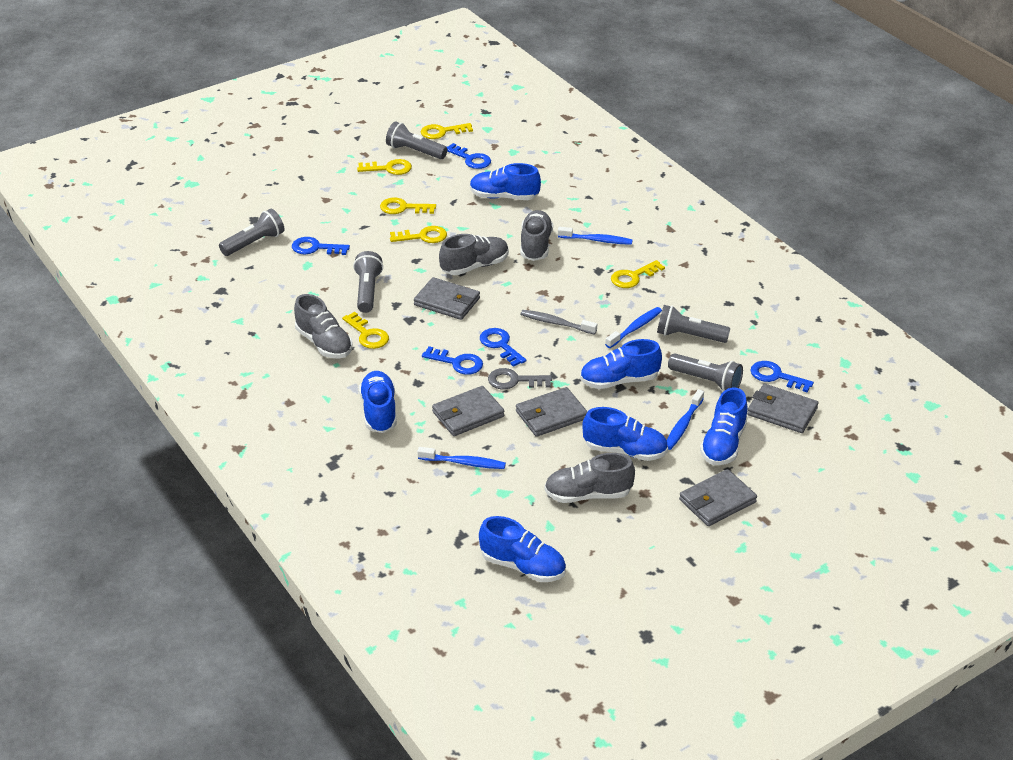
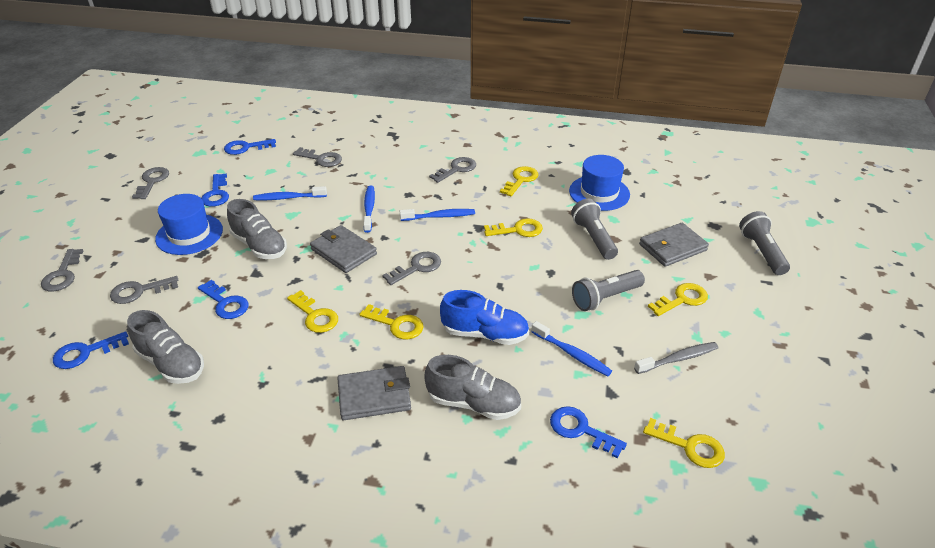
blue hat: 0 -> 2
blue shoe: 6 -> 1
grey flashlight: 5 -> 3
grey key: 1 -> 6
grey shoe: 4 -> 3
grey wallet: 5 -> 3

